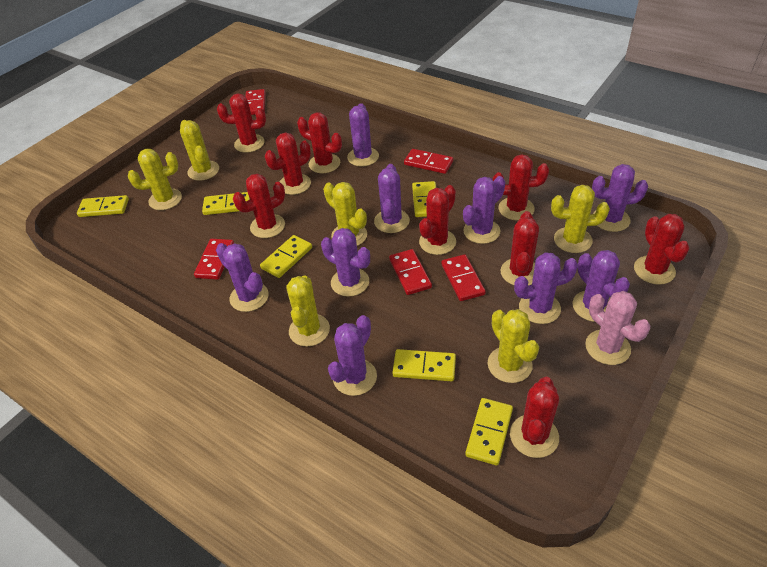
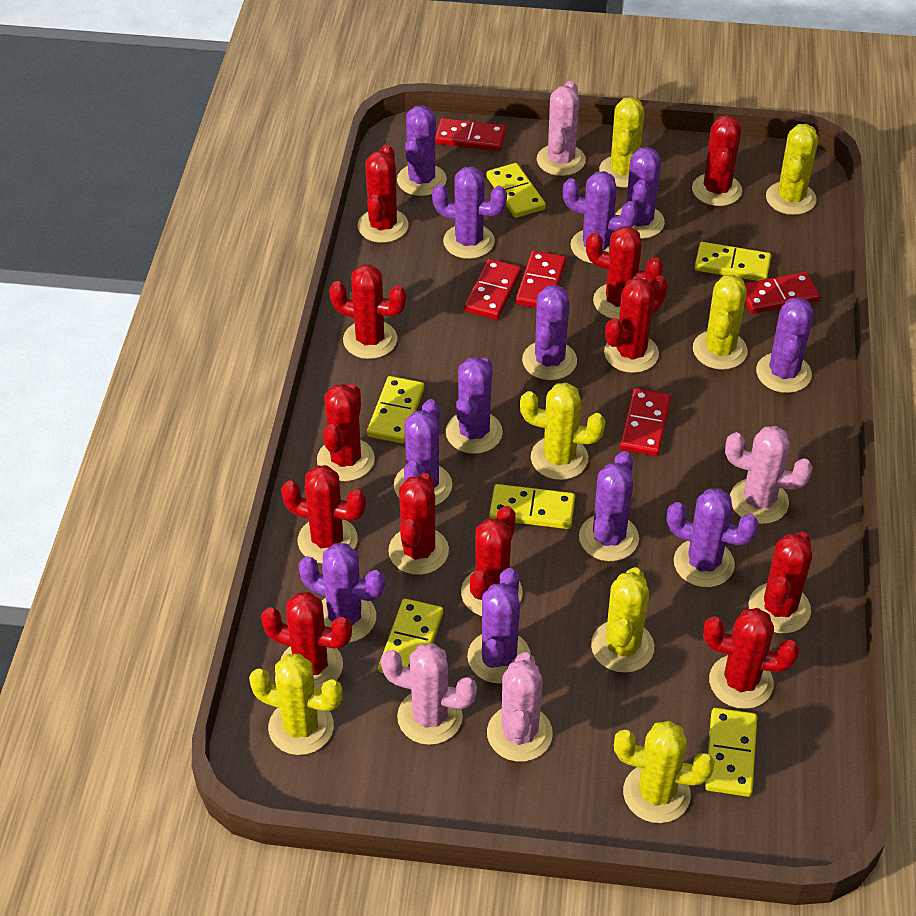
pink cactus: 1 -> 4
purple cactus: 9 -> 12
red cactus: 9 -> 12
yellow cactus: 6 -> 7

